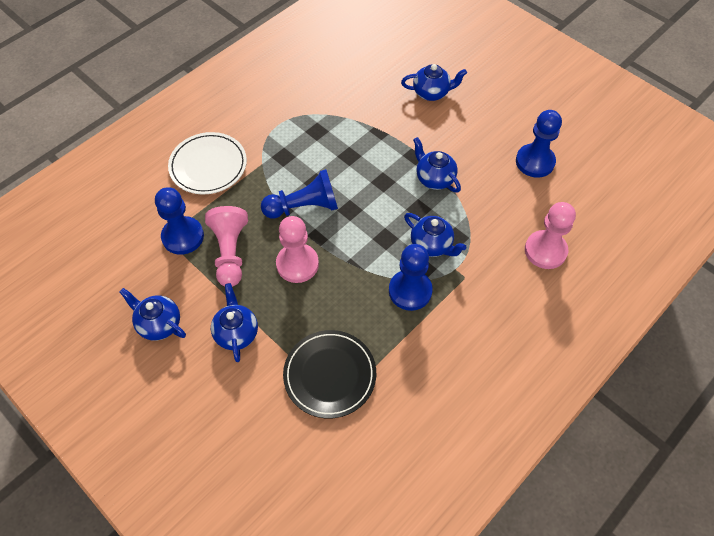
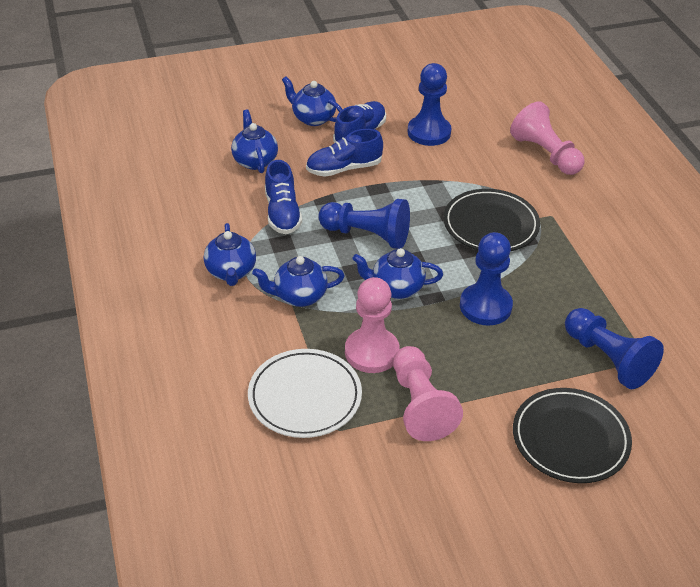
black plate: 1 -> 2
blue shoe: 0 -> 3

